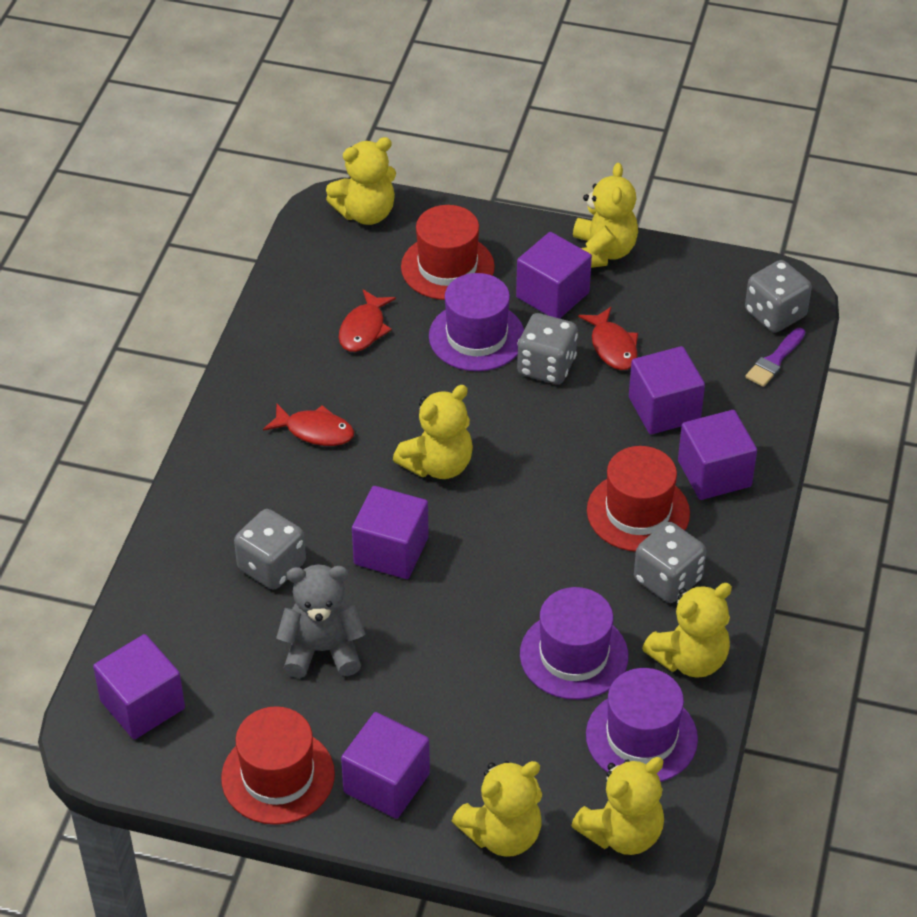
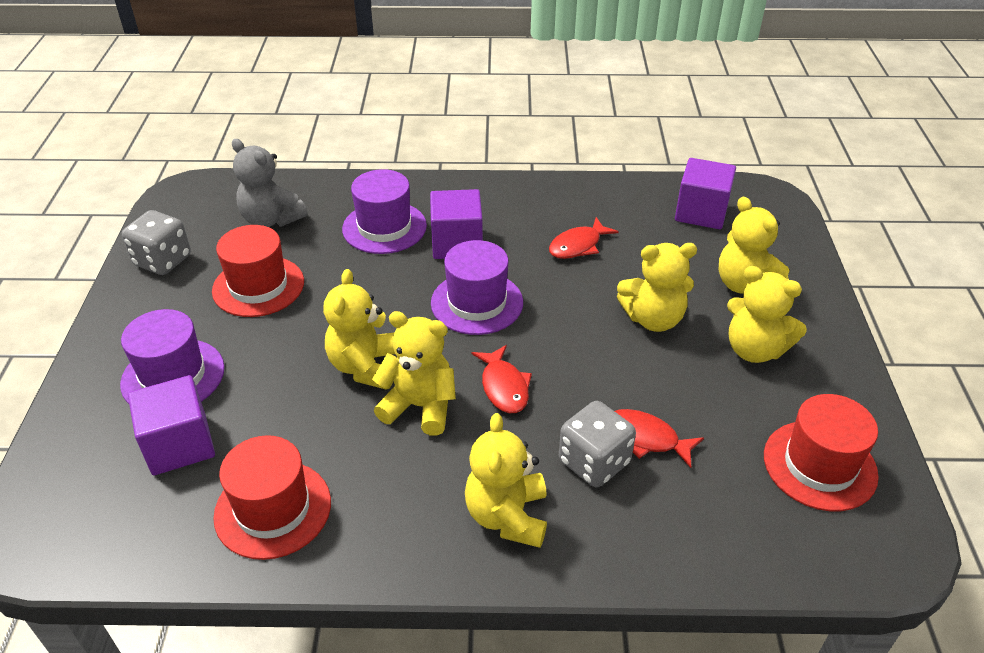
grey dice: 4 -> 2
purple brush: 1 -> 0
purple cube: 6 -> 3

